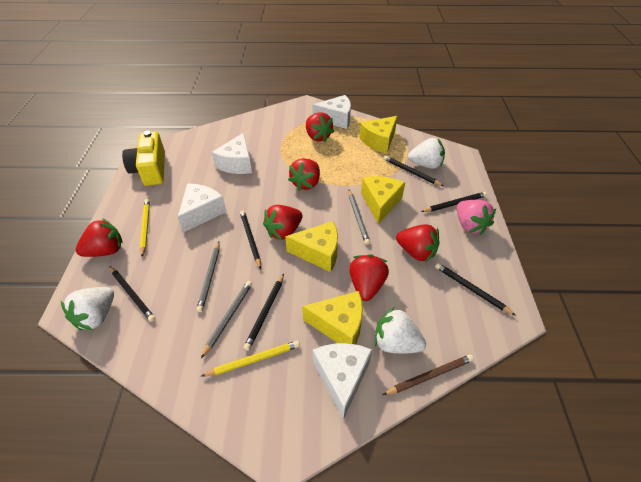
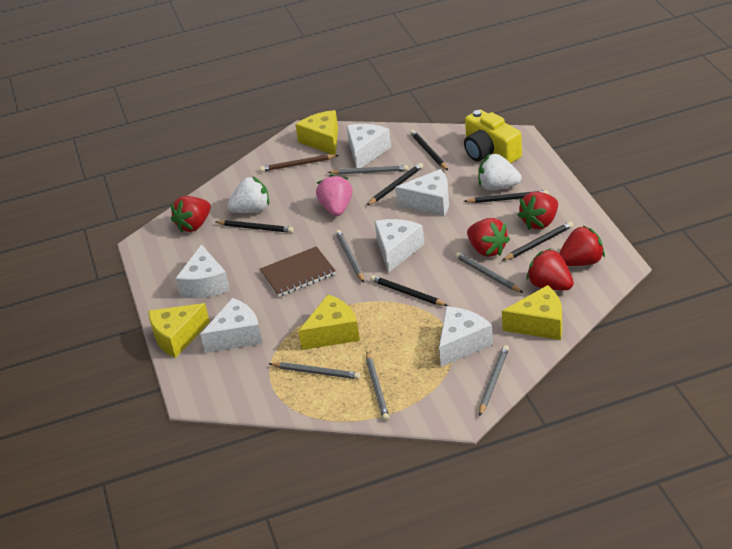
brown notebook: 0 -> 1
grey pencil: 3 -> 6
red strawberry: 6 -> 5
white cheese: 4 -> 6
white strawberry: 3 -> 2
yellow pencil: 2 -> 0

